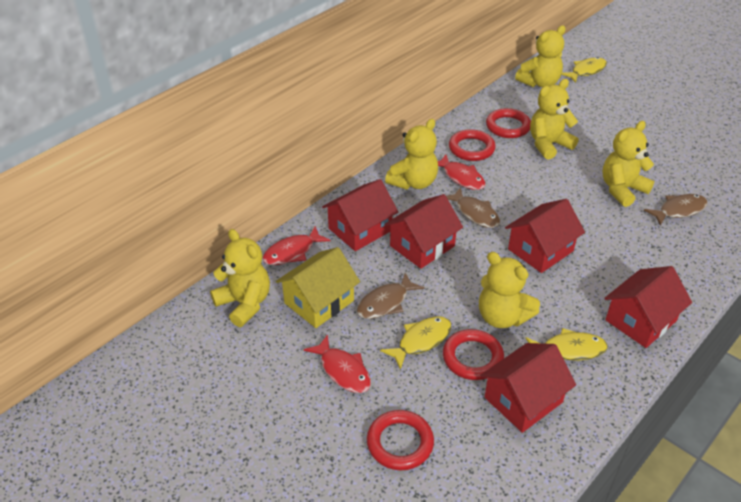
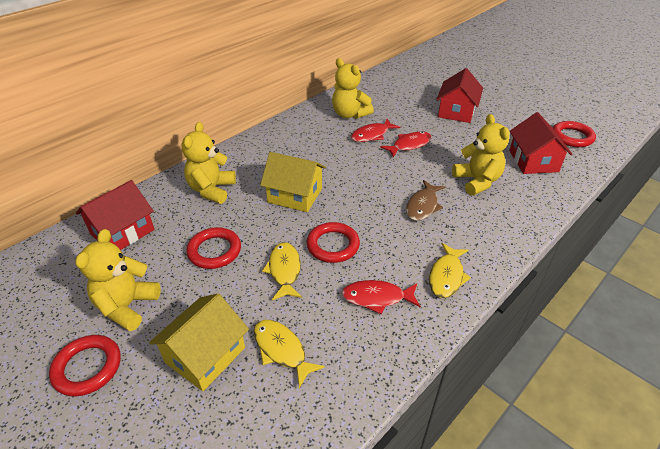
brown fish: 3 -> 1
red house: 5 -> 3
yellow house: 1 -> 2
yellow teddy bear: 6 -> 4

